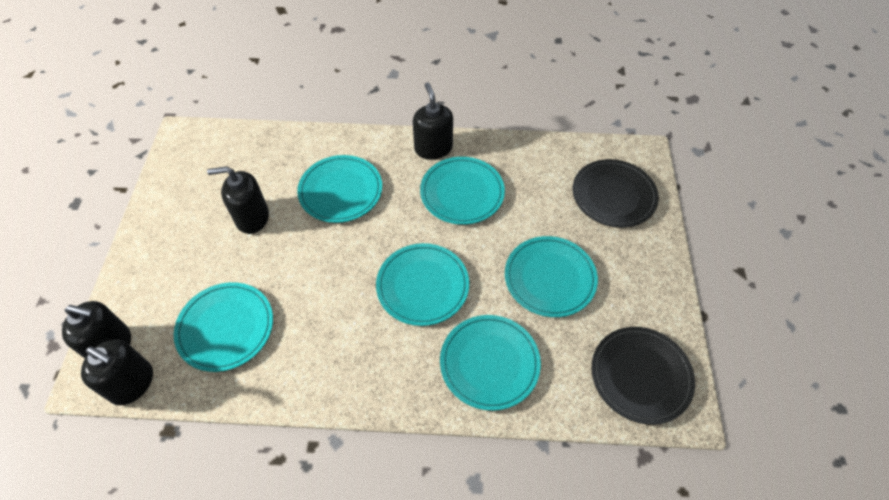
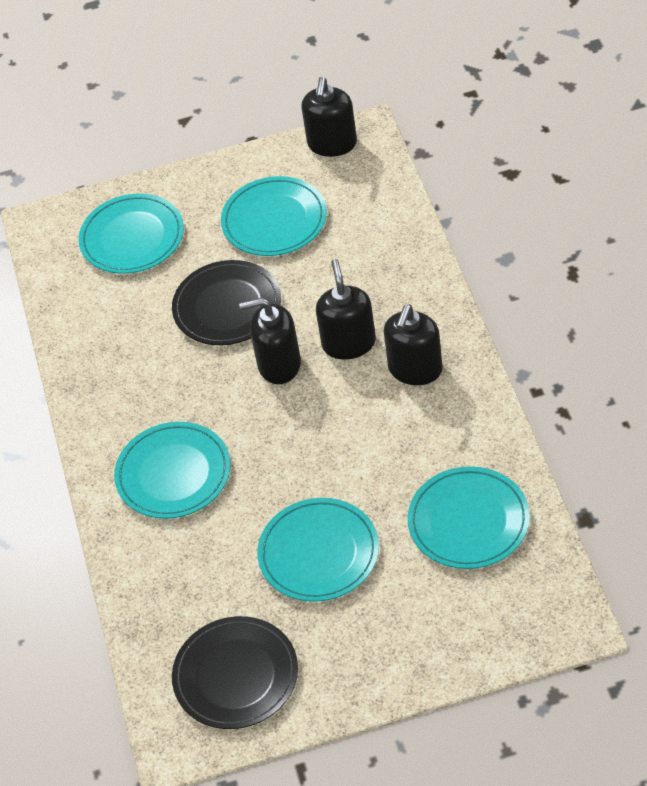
turquoise plate: 6 -> 5

